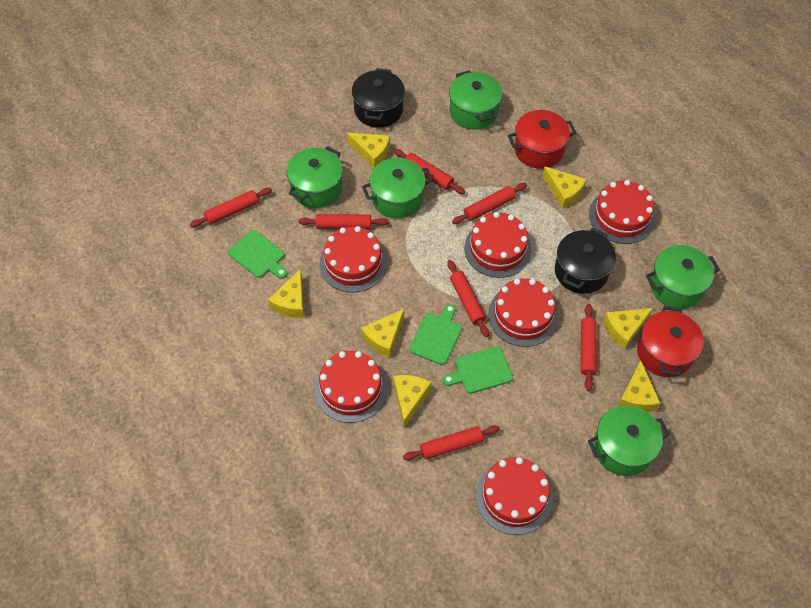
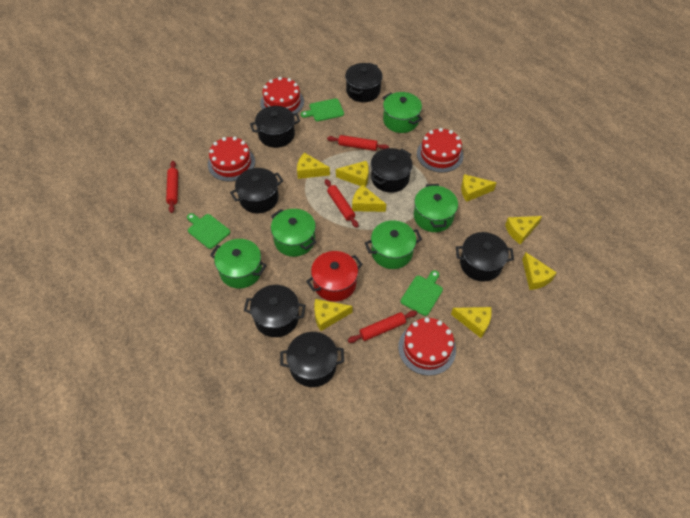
black pot: 2 -> 7
red cake: 6 -> 4
red pot: 2 -> 1
red rolling pin: 7 -> 4
yellow cheese: 7 -> 8

